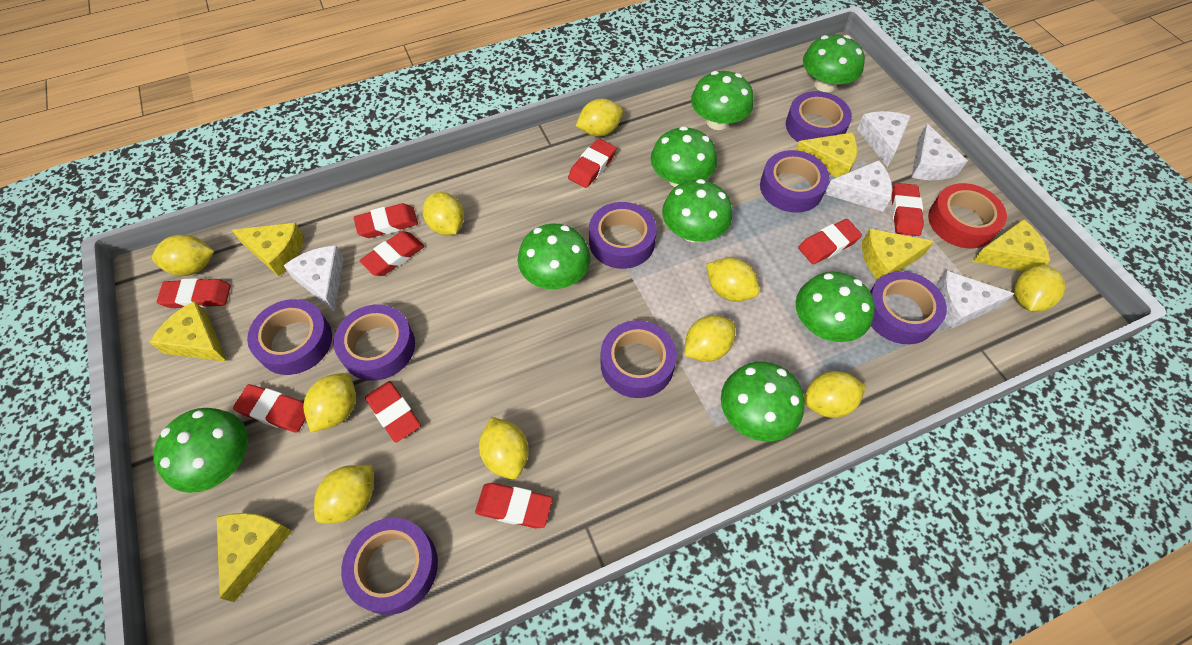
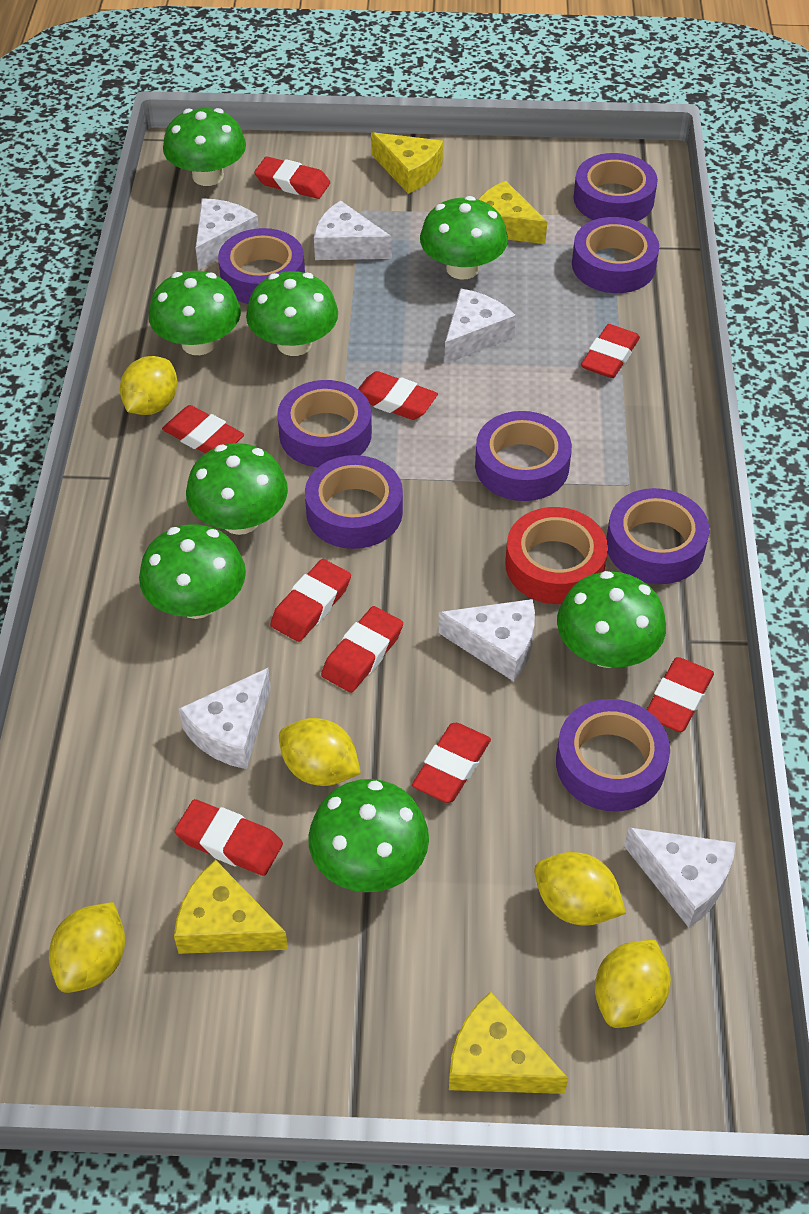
white cheese: 5 -> 6
yellow cheese: 6 -> 4
yellow lemon: 10 -> 5

